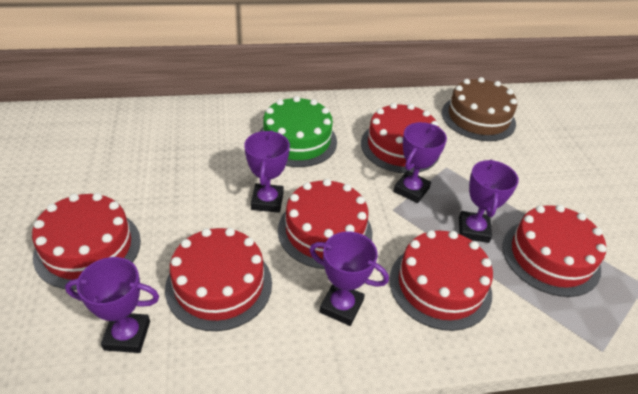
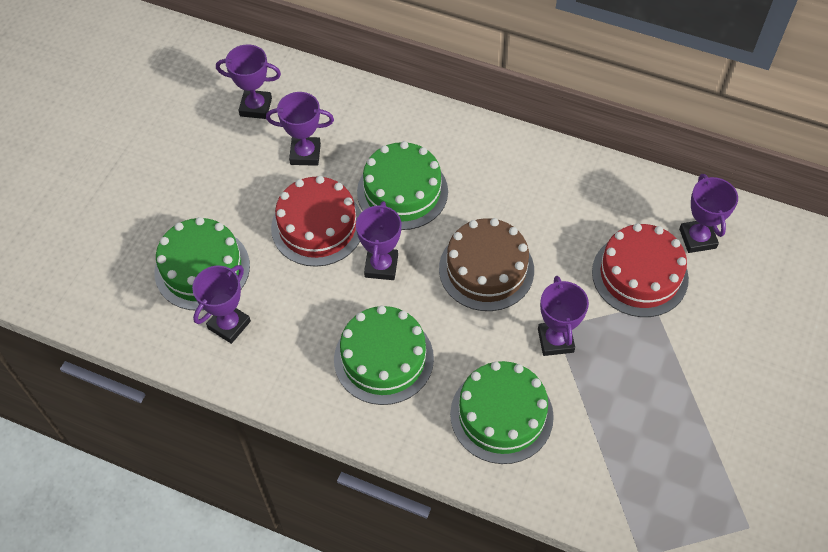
green cake: 1 -> 4
purple trophy: 5 -> 6
red cake: 6 -> 2

